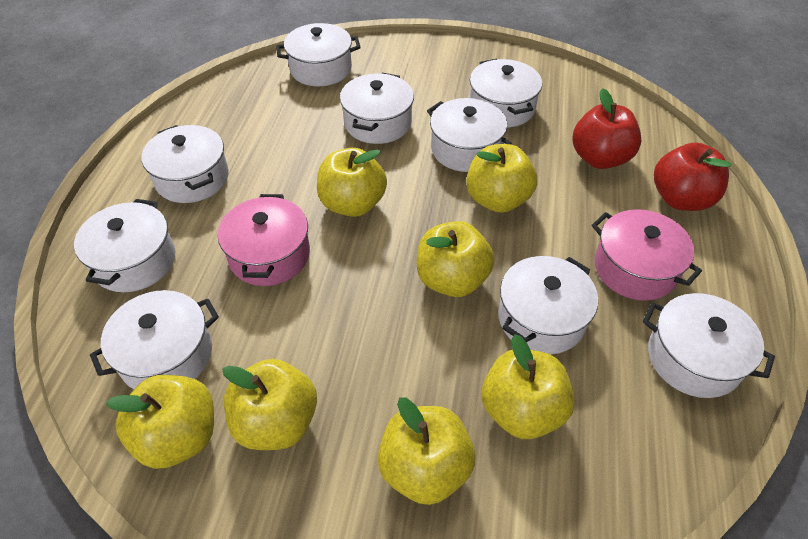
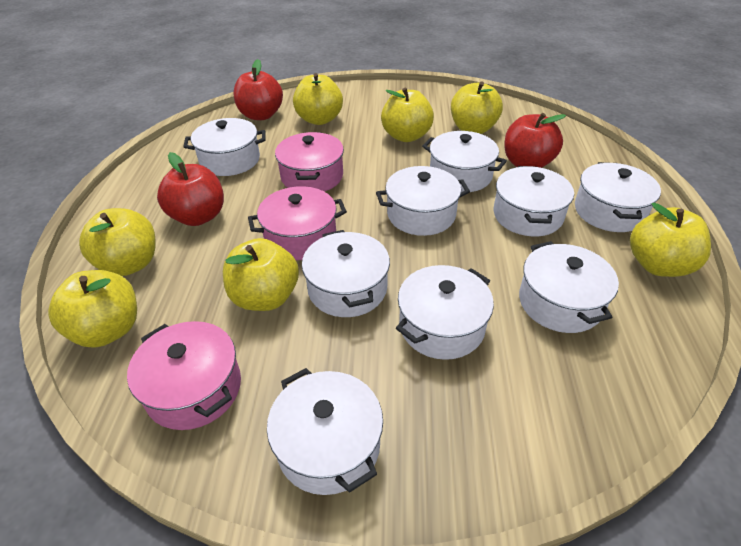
pink pot: 2 -> 3
red apple: 2 -> 3

